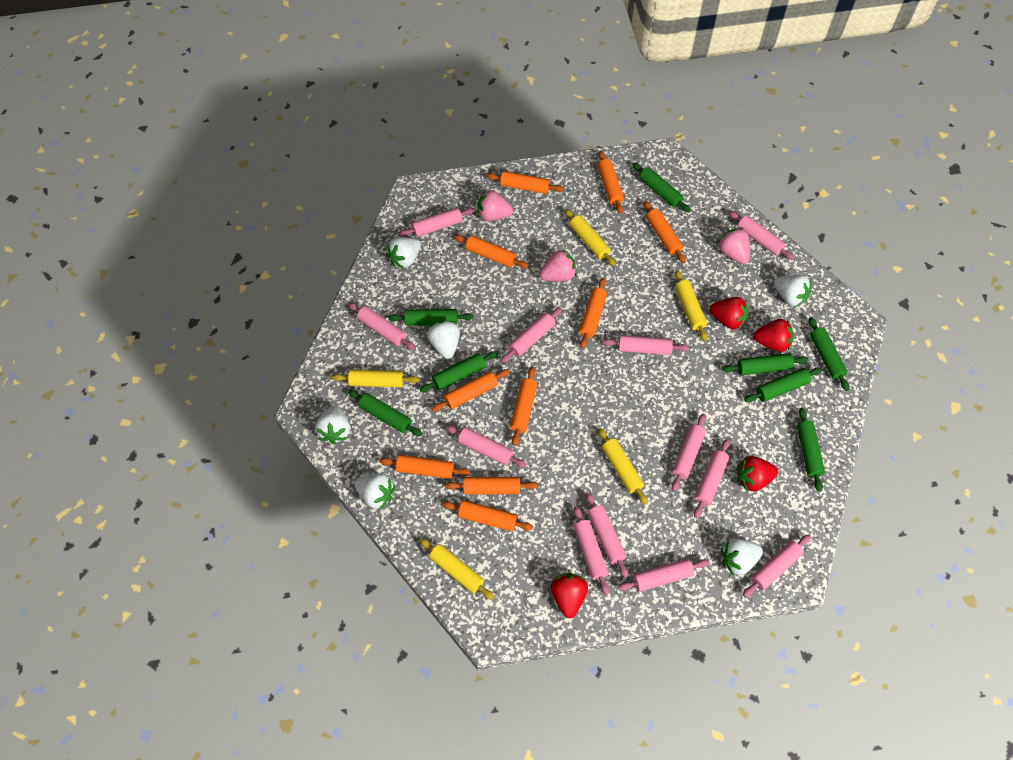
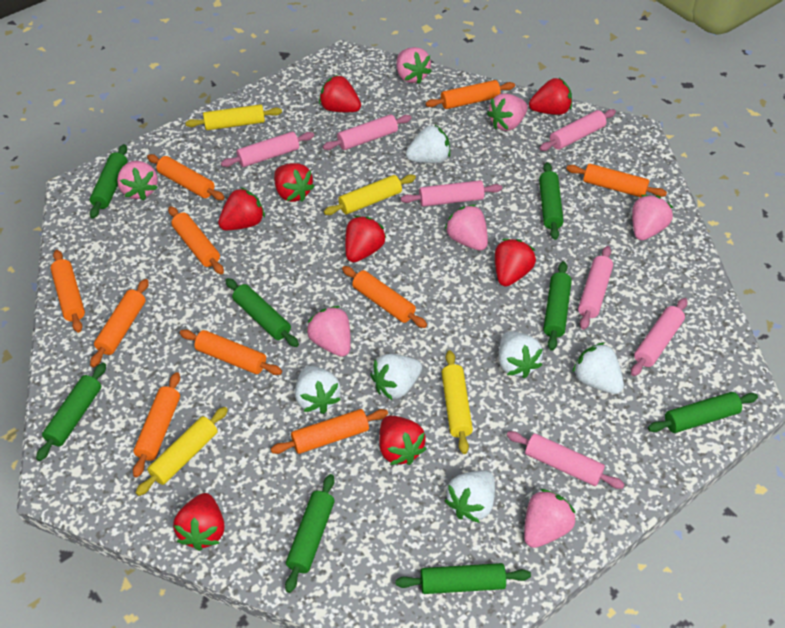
pink rolling pin: 12 -> 7
pink strawberry: 3 -> 7
red strawberry: 4 -> 8
yellow rolling pin: 5 -> 4

